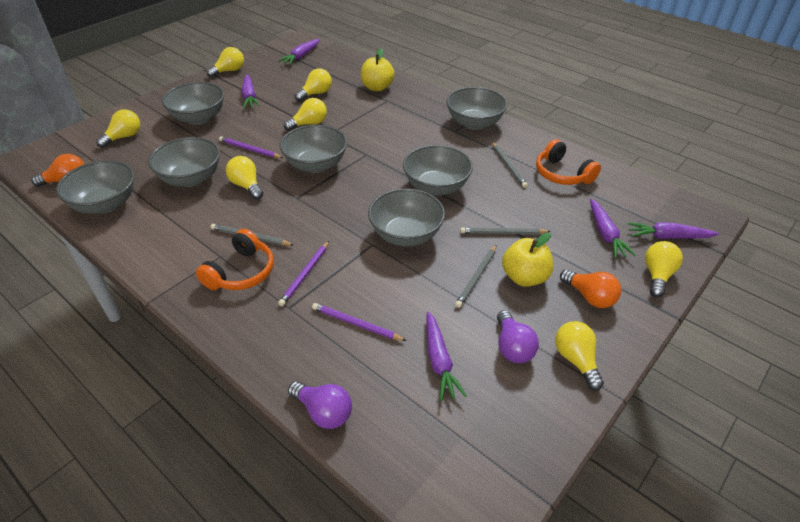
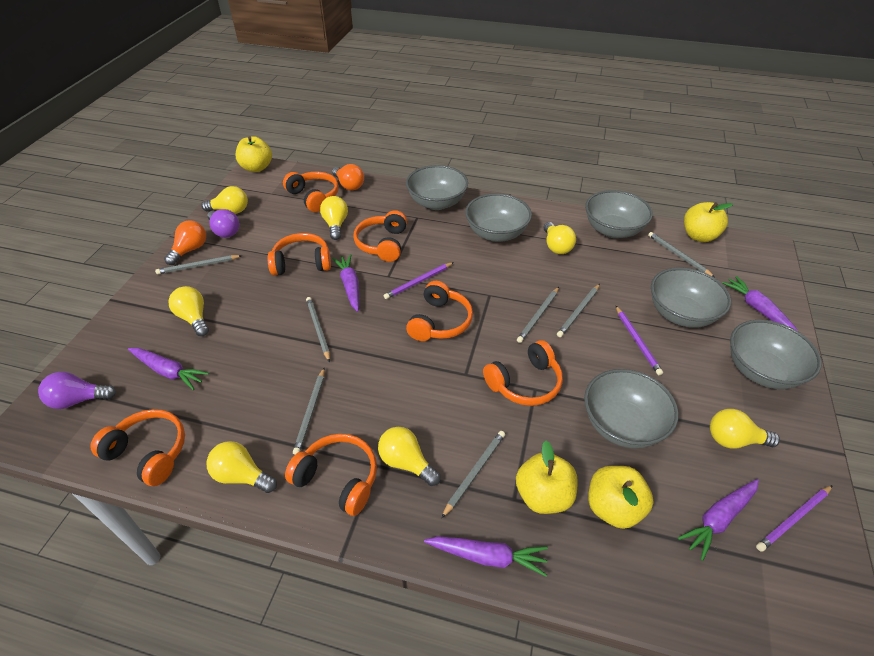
grey bowl: 7 -> 6
grey pencil: 4 -> 7
orange headphones: 2 -> 7
yellow apple: 2 -> 4

